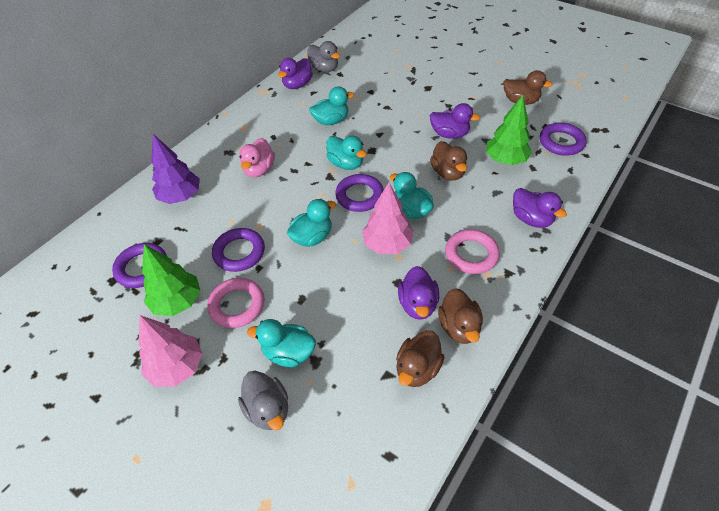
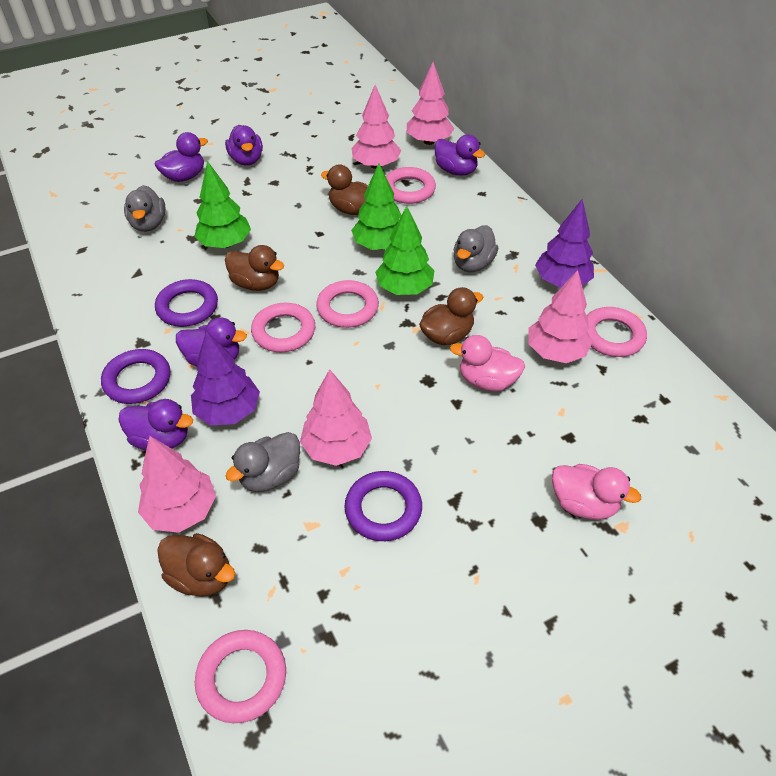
green tree: 2 -> 3
grey duck: 2 -> 3
pink duck: 1 -> 2
pink ring: 2 -> 5
pink tree: 2 -> 5
purple duck: 4 -> 5
purple ring: 4 -> 3
purple tree: 1 -> 2
turquoise duck: 5 -> 0

